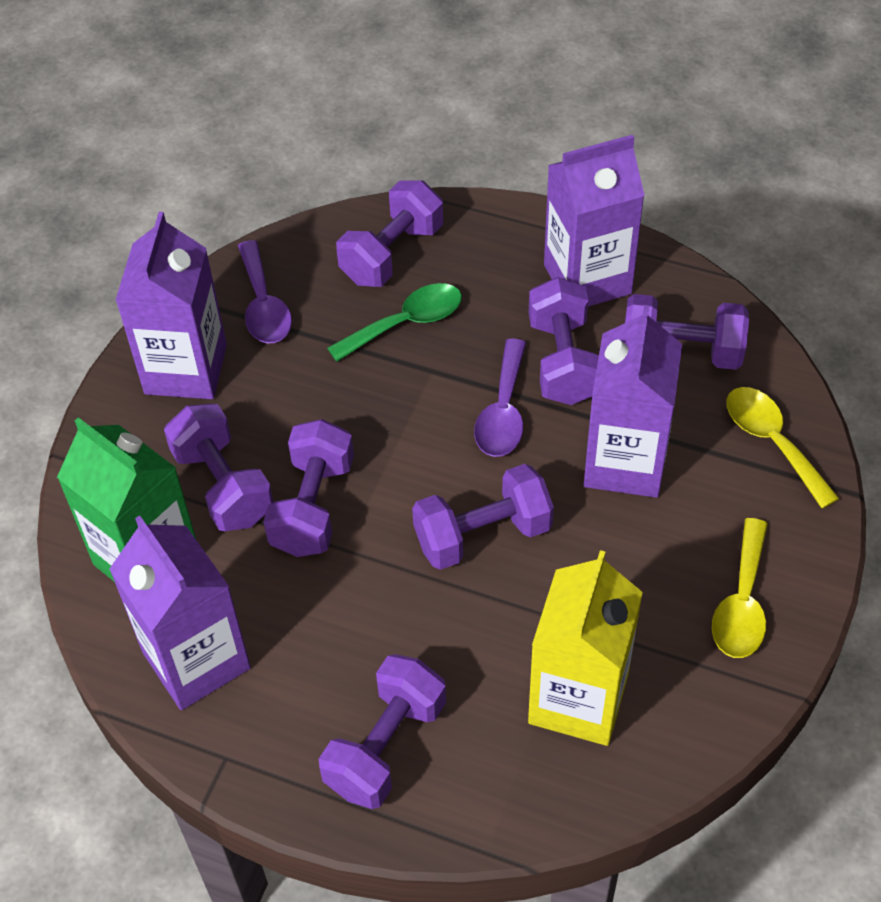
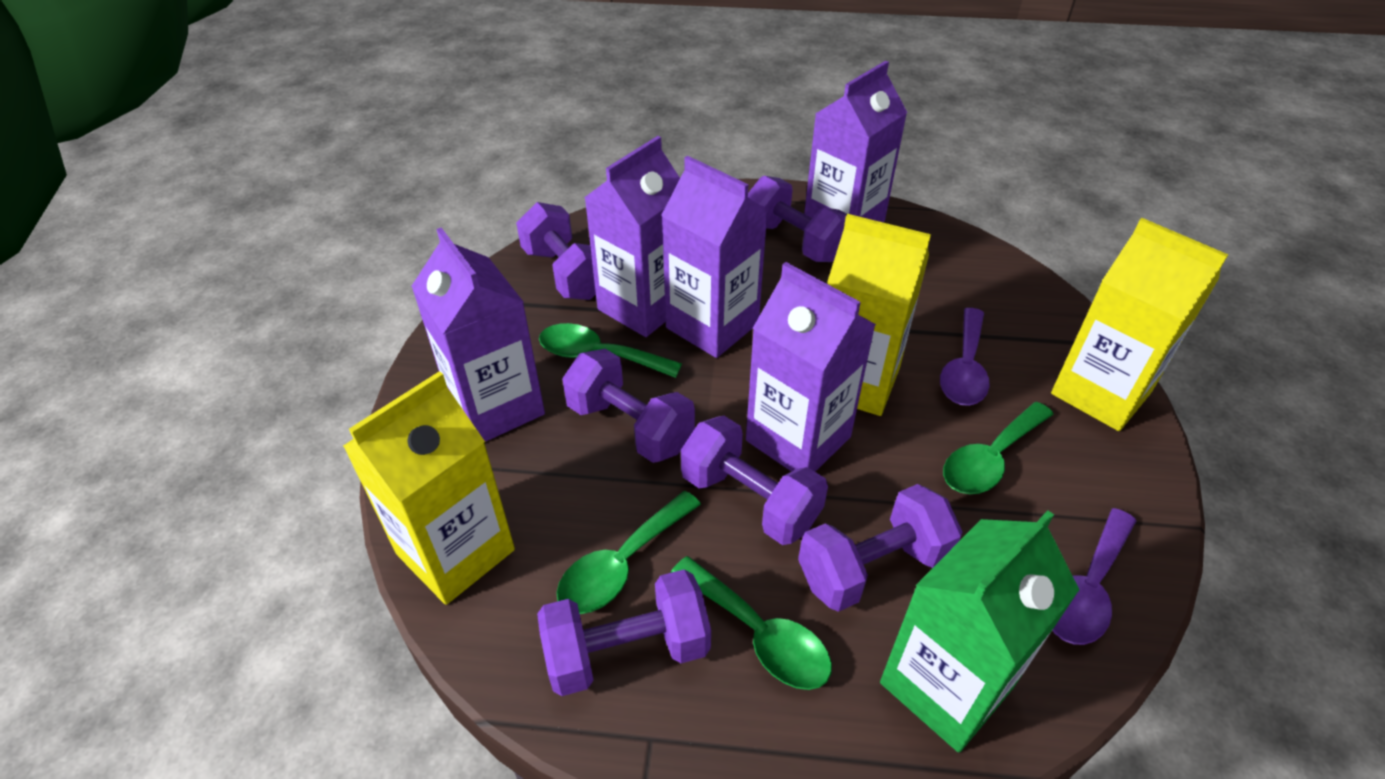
green spoon: 1 -> 4
purple carton: 4 -> 5
purple dumbbell: 7 -> 6
yellow carton: 1 -> 3
yellow spoon: 2 -> 0

